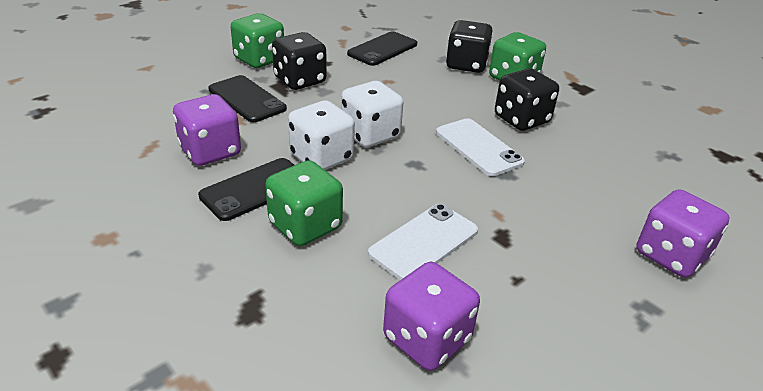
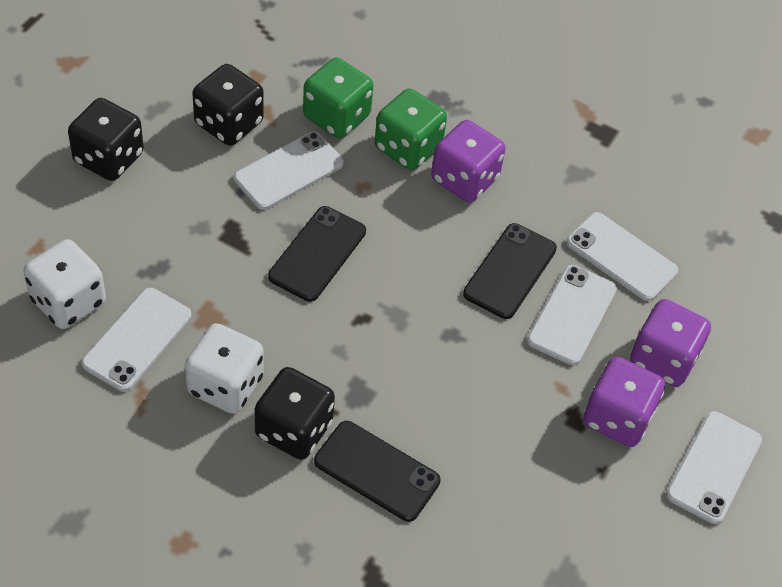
green dice: 3 -> 2
white phone: 2 -> 5

